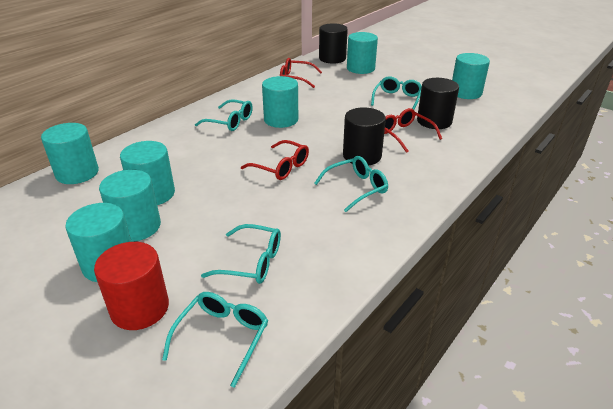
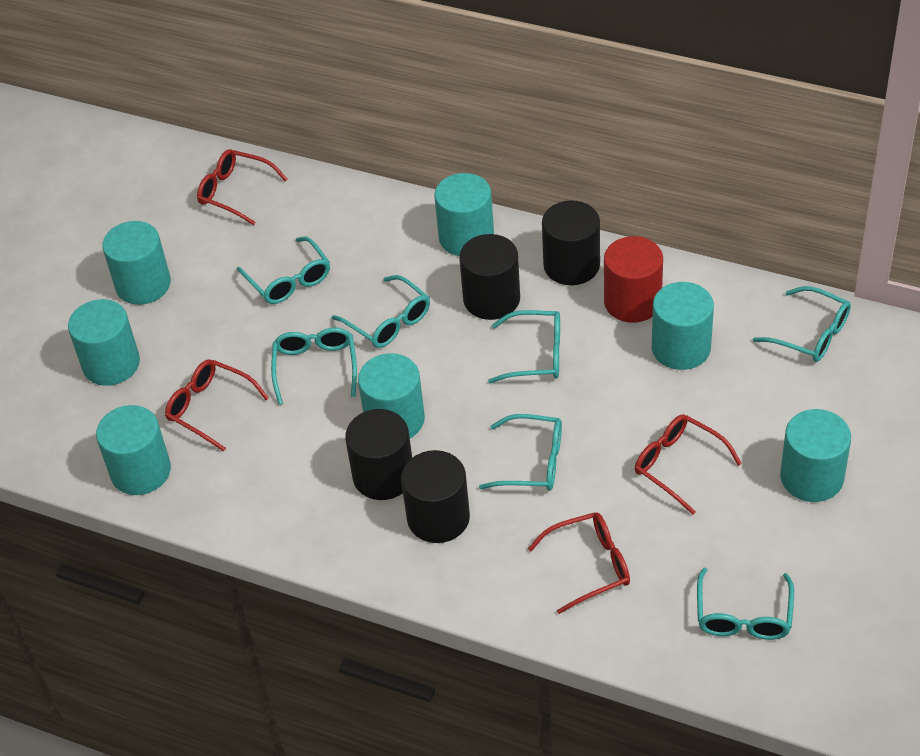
black cylinder: 3 -> 4
red glasses: 3 -> 4
turquoise glasses: 5 -> 7

